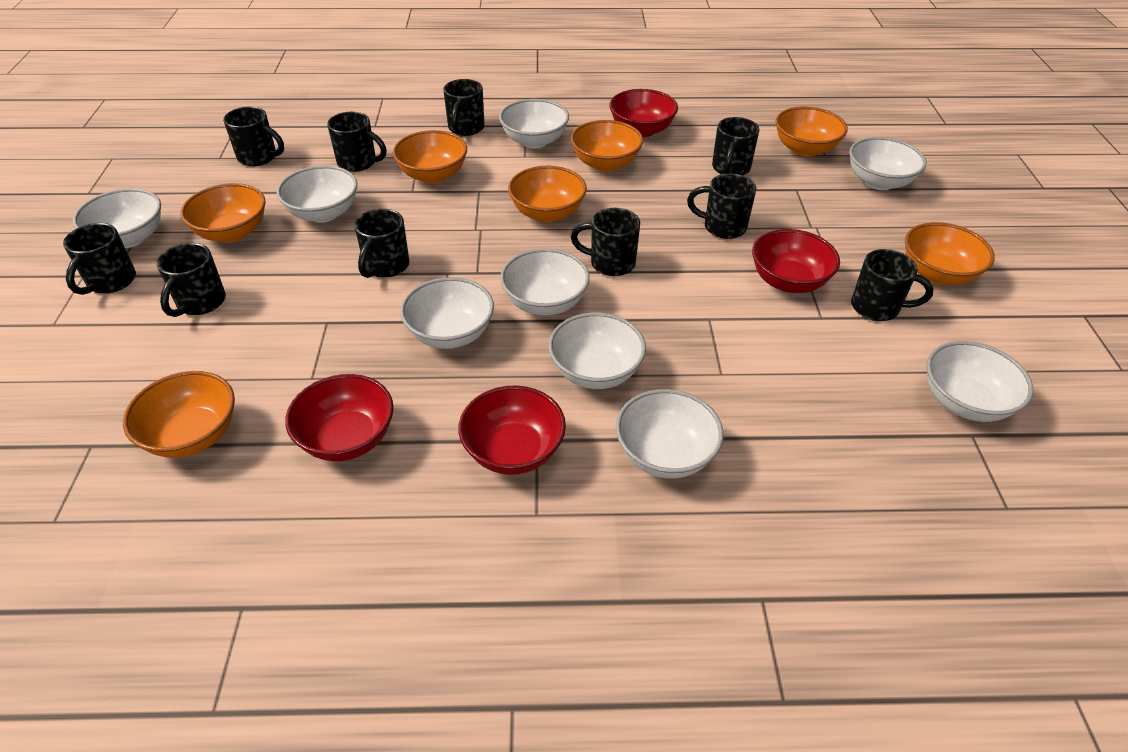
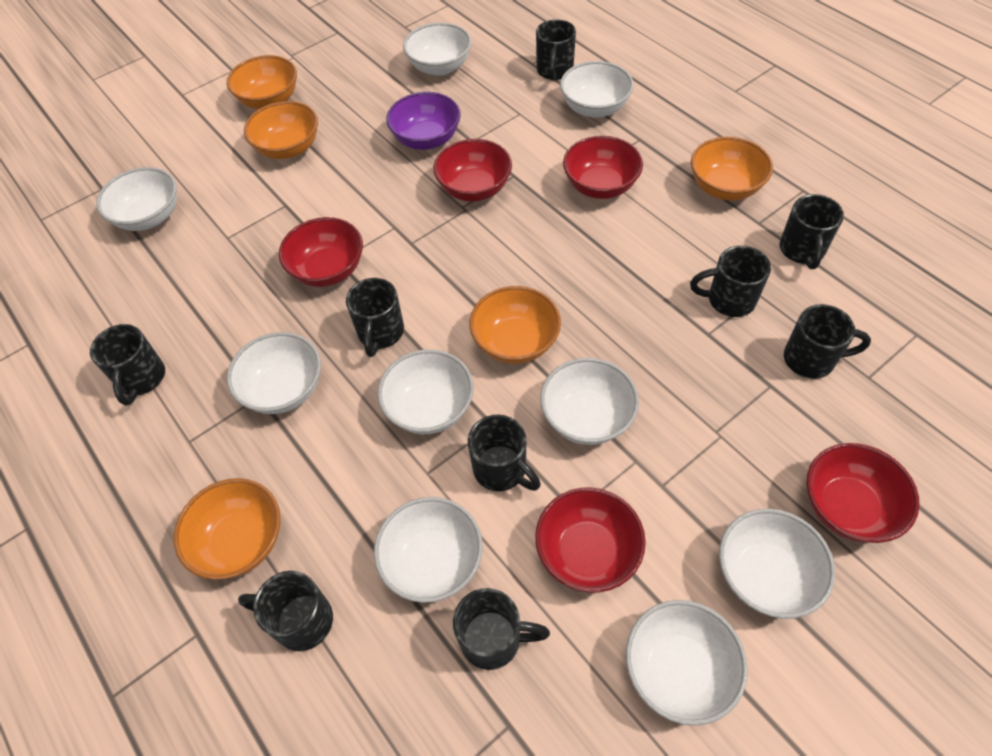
black mug: 10 -> 9
orange bowl: 7 -> 5
purple bowl: 0 -> 1
red bowl: 4 -> 5

